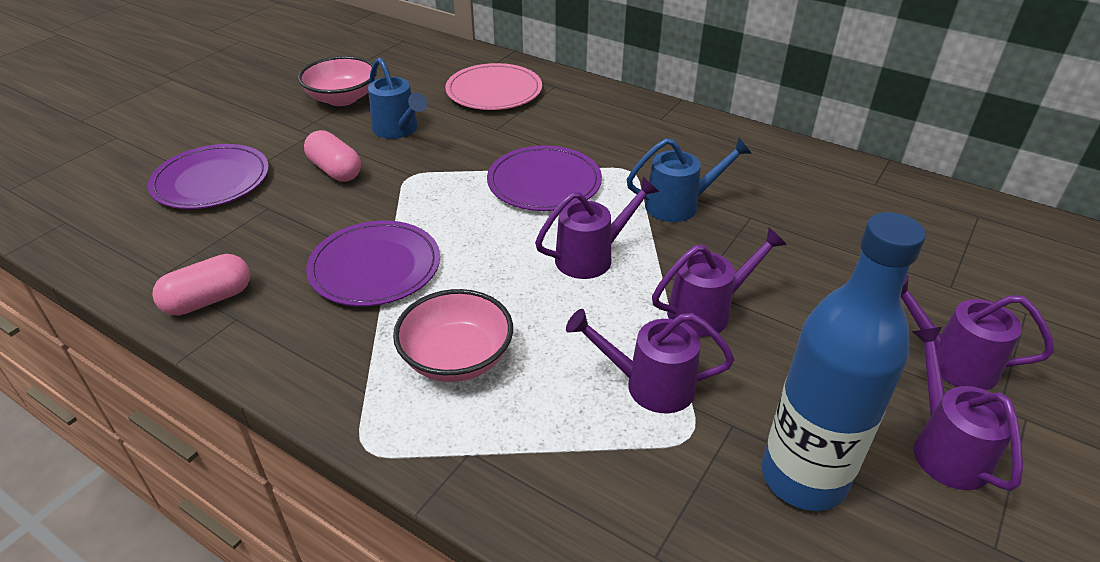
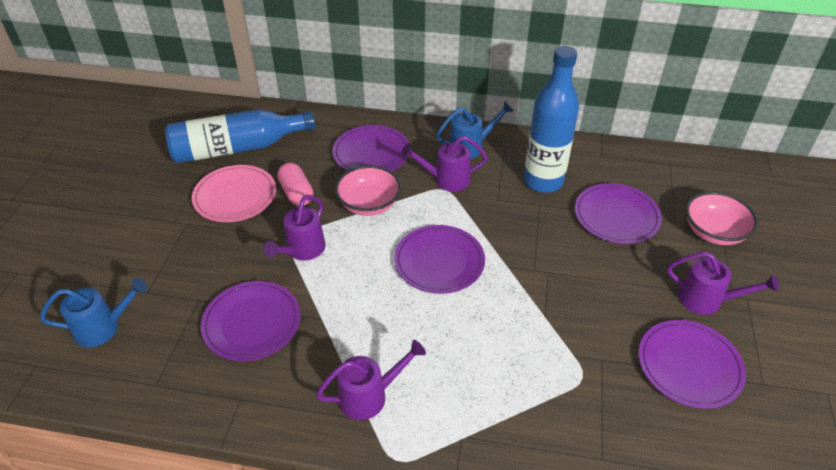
blue bottle: 1 -> 2
pink capsule: 2 -> 1
purple plate: 3 -> 5
purple watering can: 5 -> 4

